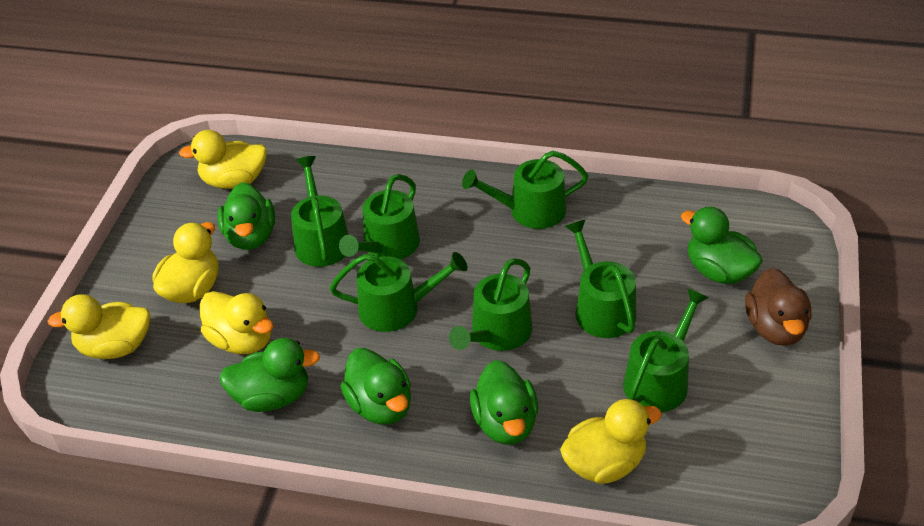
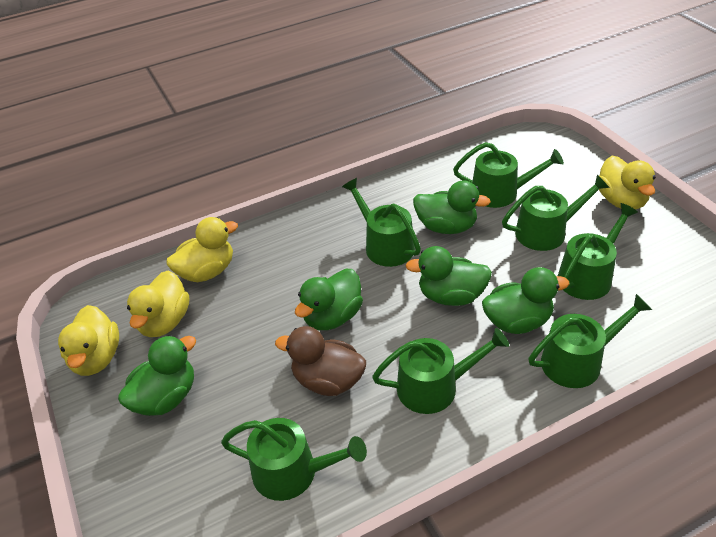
yellow duck: 5 -> 4

